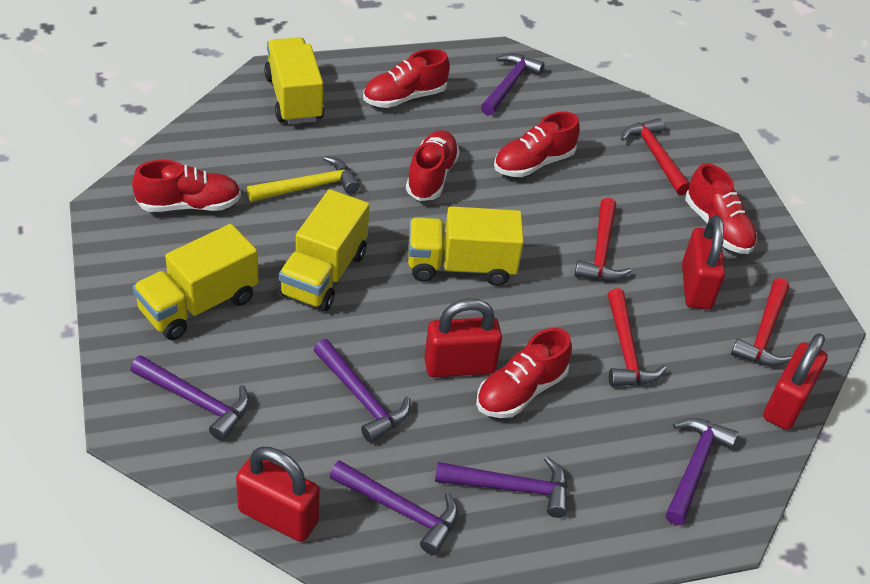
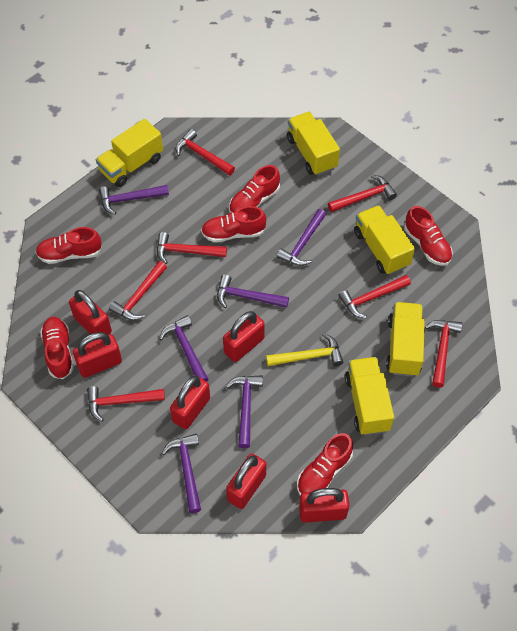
red hammer: 4 -> 7
red padlock: 4 -> 6
yellow truck: 4 -> 5

